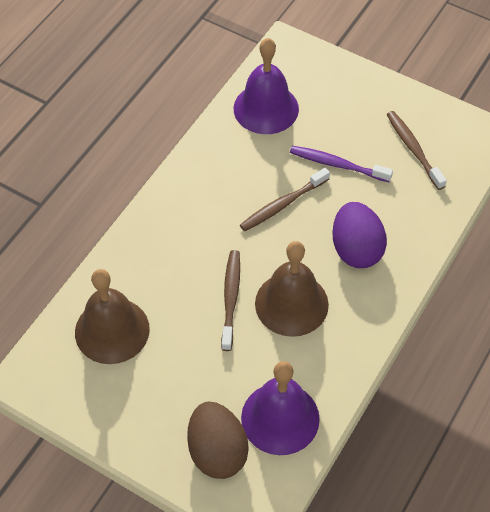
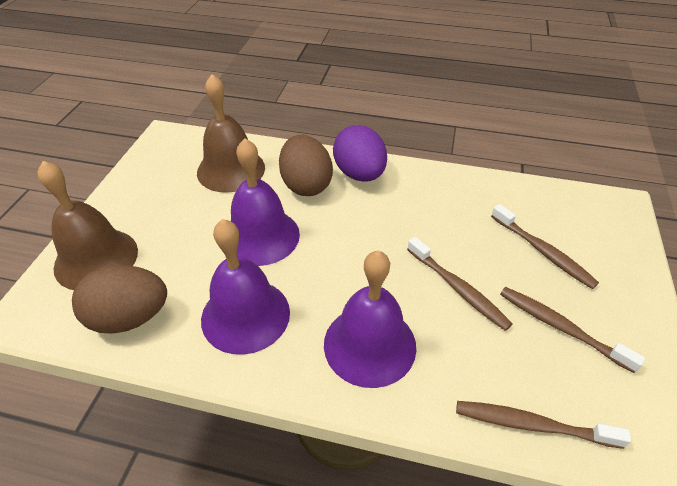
brown egg: 1 -> 2
brown toothbrush: 3 -> 4
purple bell: 2 -> 3
purple toothbrush: 1 -> 0

